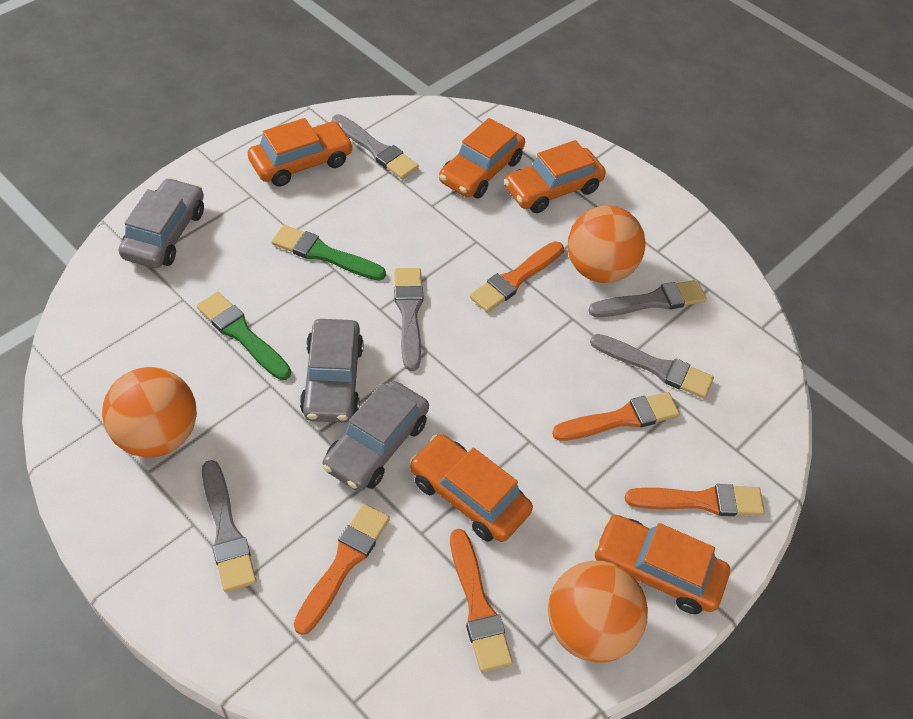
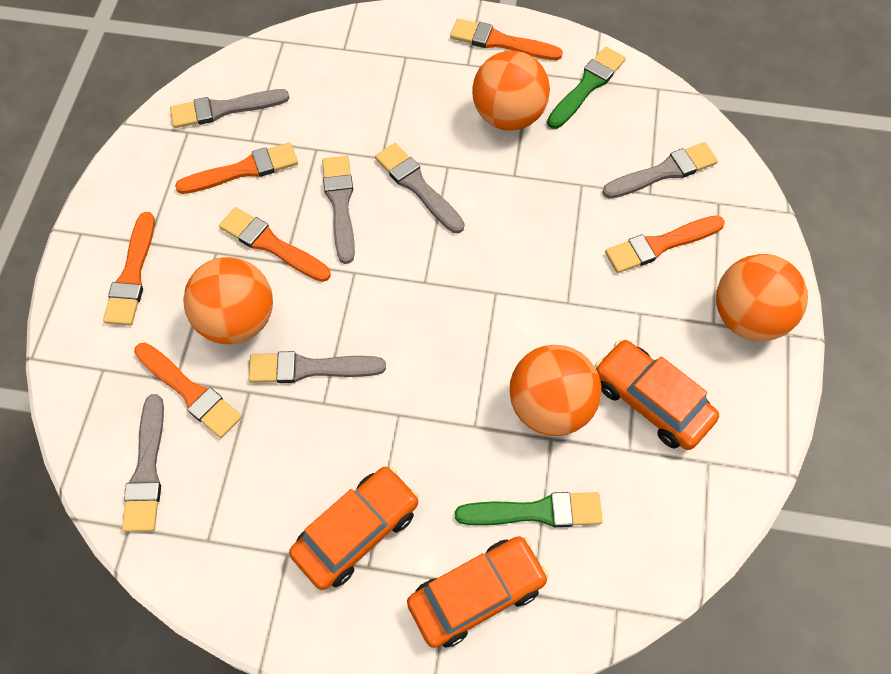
grey brush: 5 -> 6
grey car: 3 -> 0
orange ball: 3 -> 4
orange brush: 5 -> 6
orange car: 5 -> 3

